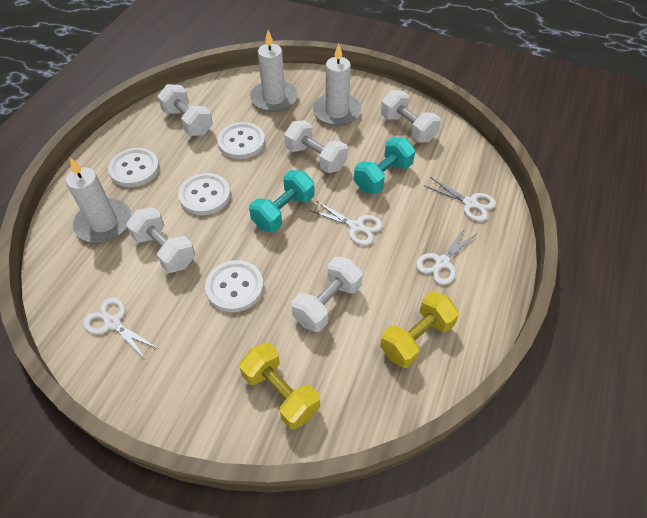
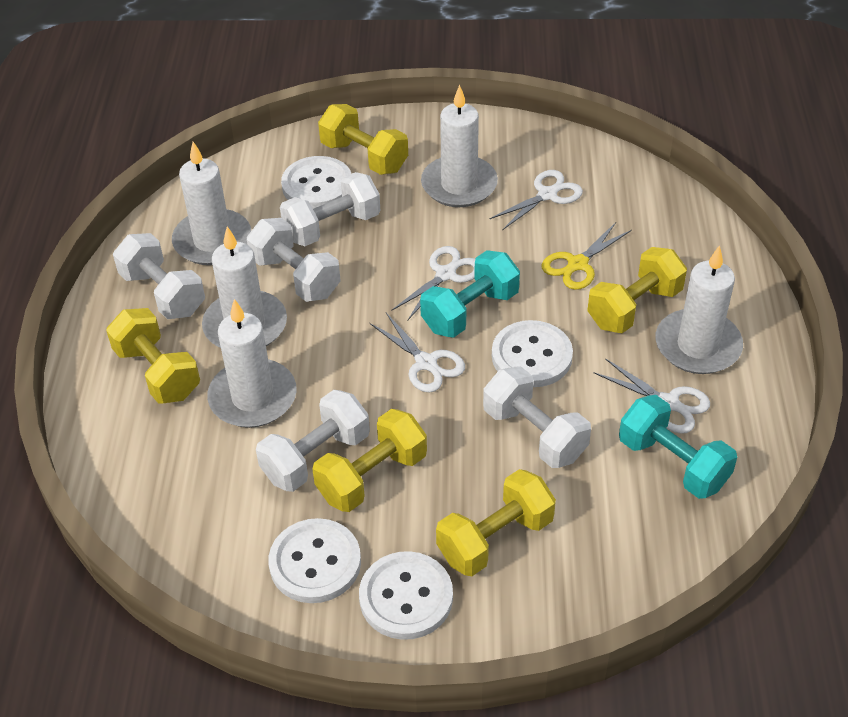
white candle: 3 -> 5
yellow dumbbell: 2 -> 5
yellow scissors: 0 -> 1

